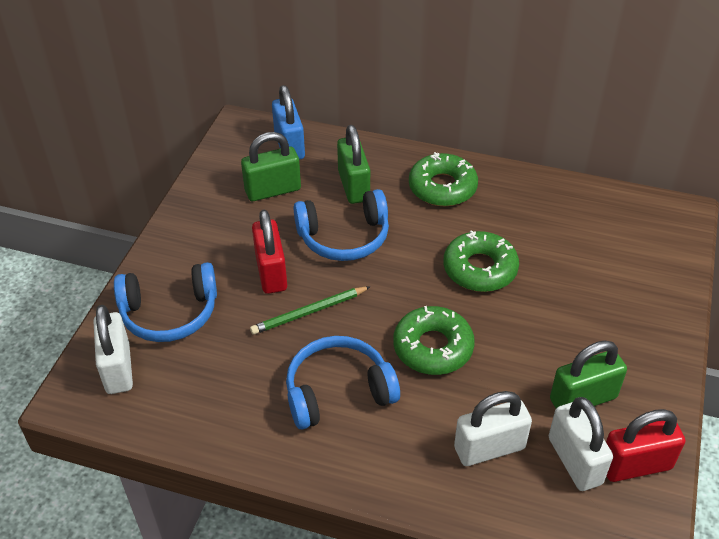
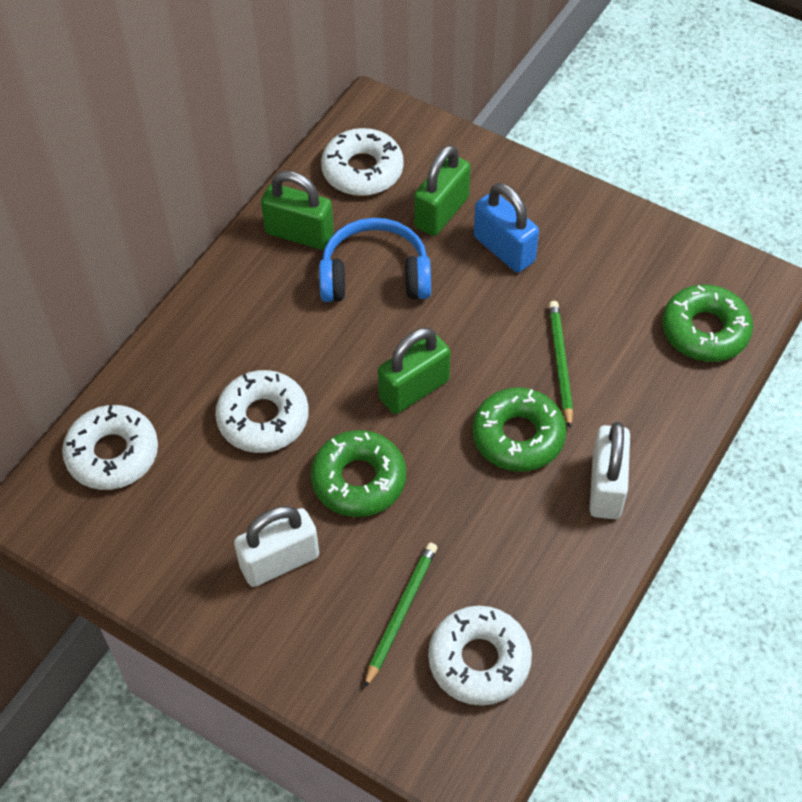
blue headphones: 3 -> 1
green pencil: 1 -> 2
red padlock: 2 -> 0
white donut: 0 -> 4
white padlock: 3 -> 2

